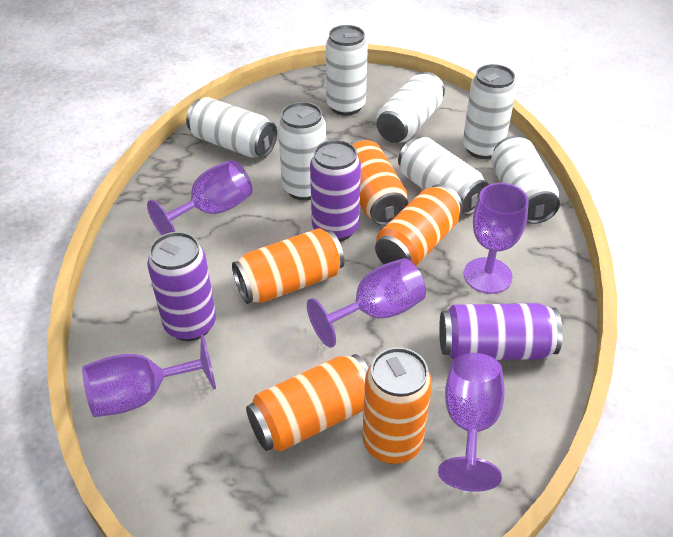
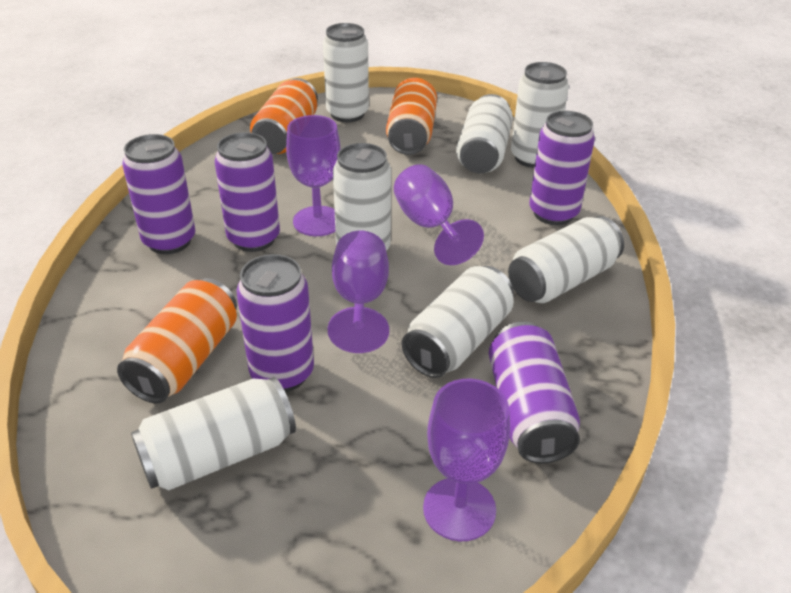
orange can: 5 -> 3
purple can: 3 -> 5
purple goblet: 5 -> 4

